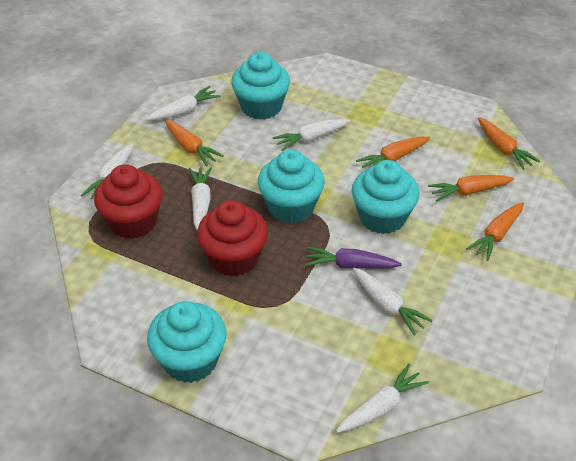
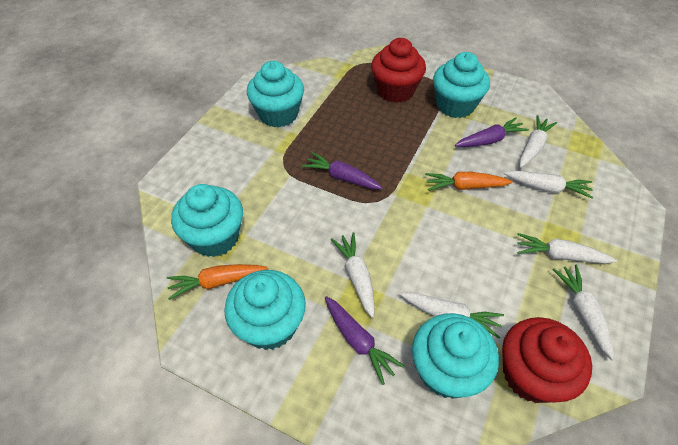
orange carrot: 5 -> 2
purple carrot: 1 -> 3
turquoise cupcake: 4 -> 5

